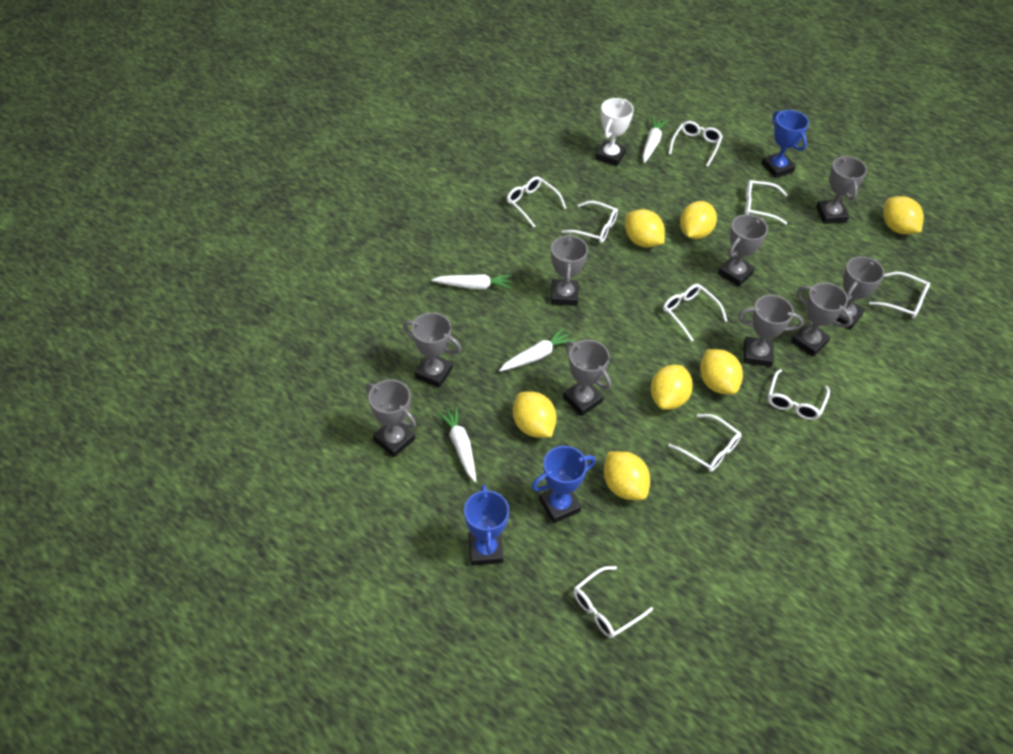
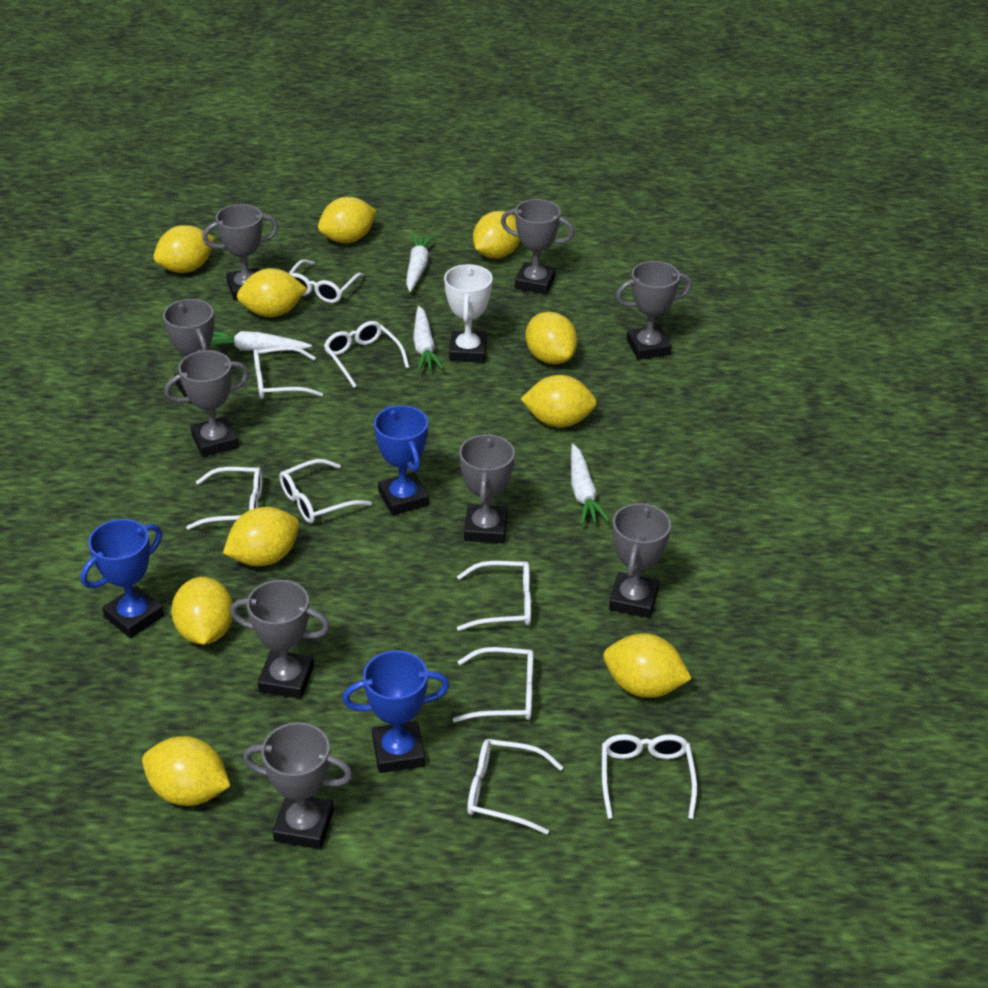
yellow lemon: 7 -> 10

